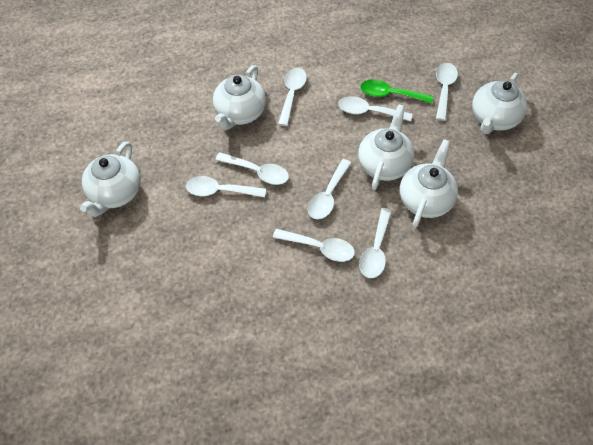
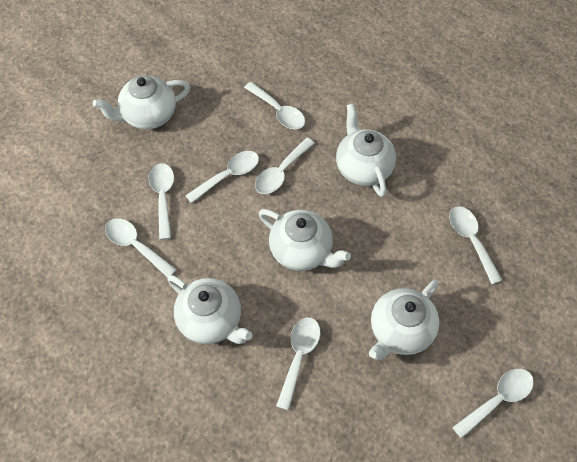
green spoon: 1 -> 0

